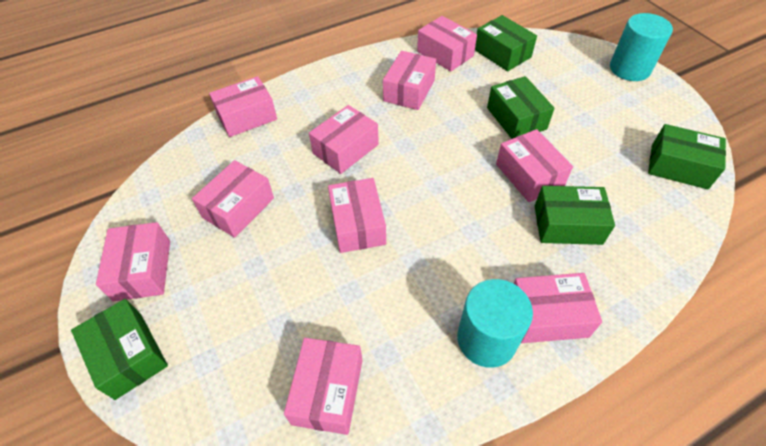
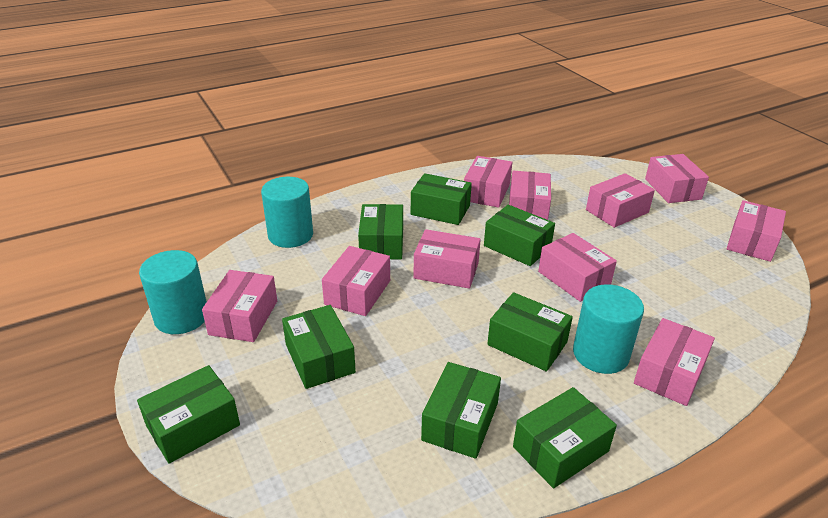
green box: 5 -> 8
turquoise cylinder: 2 -> 3

